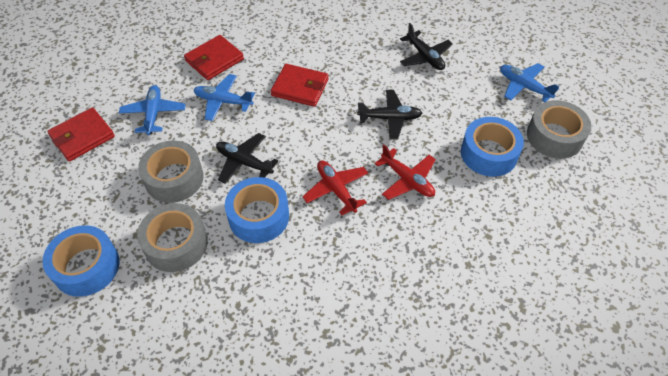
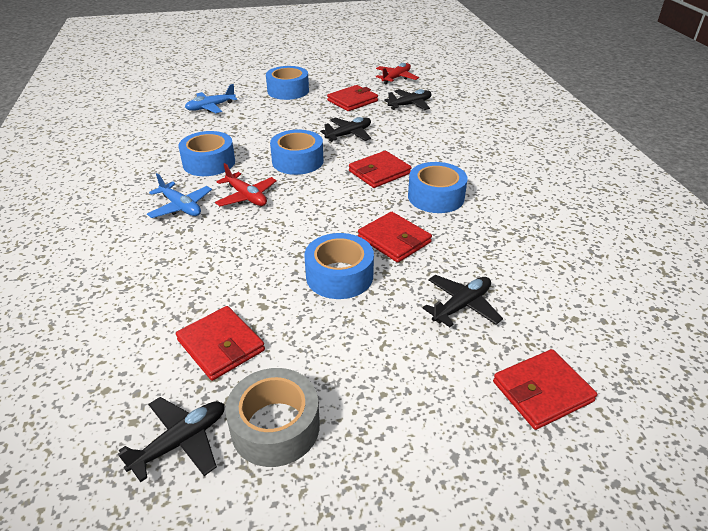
black plane: 3 -> 4
blue plane: 3 -> 2
blue tape: 3 -> 5
grey tape: 3 -> 1
red wallet: 3 -> 5

